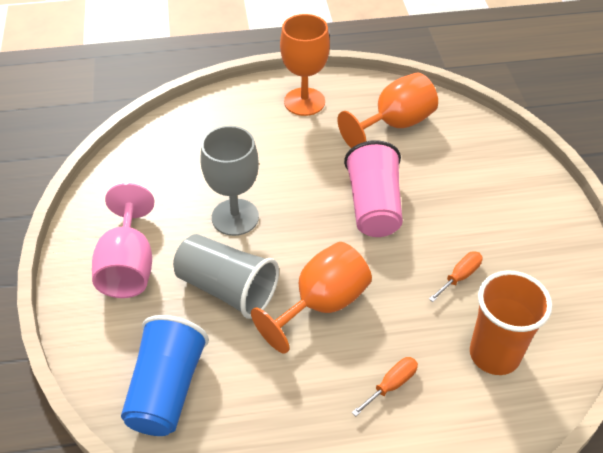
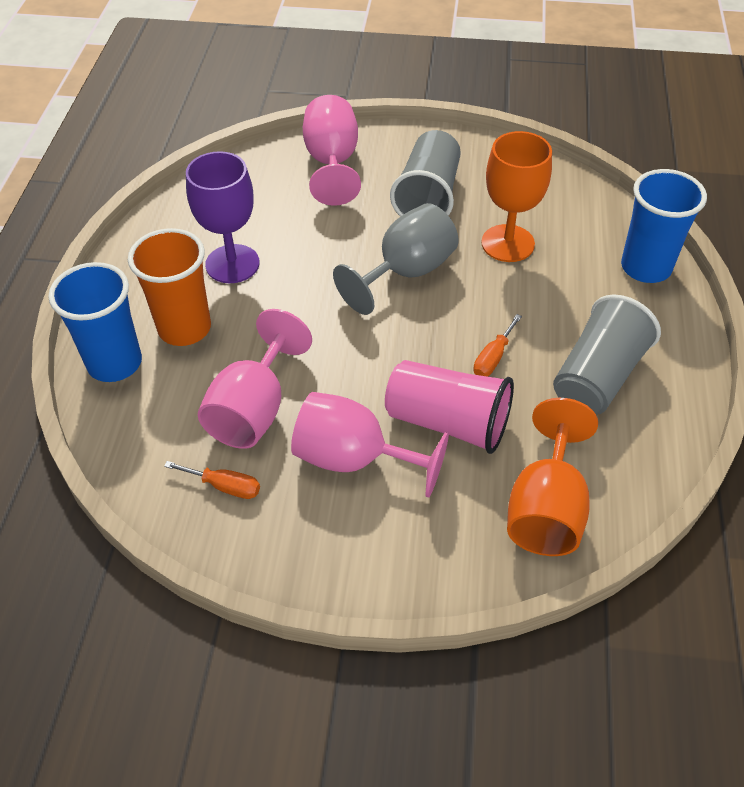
blue cup: 1 -> 2
grey cup: 1 -> 2
orange goblet: 3 -> 2
pink goblet: 1 -> 3
purple goblet: 0 -> 1

